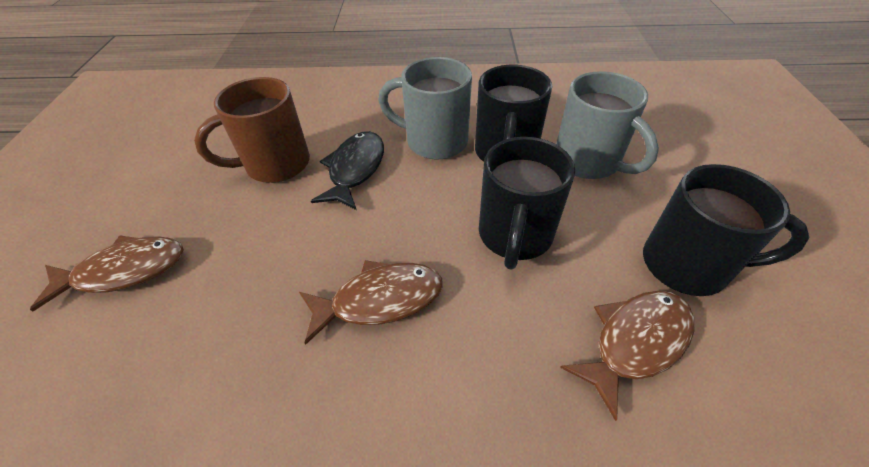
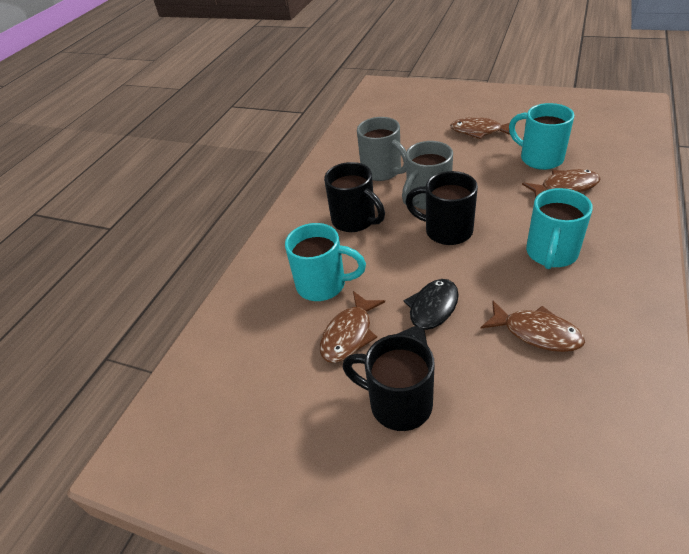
brown fish: 3 -> 4
brown mug: 1 -> 0
turquoise mug: 0 -> 3

